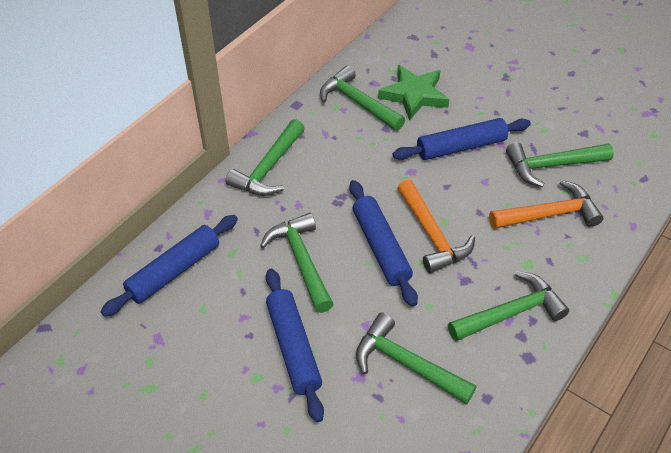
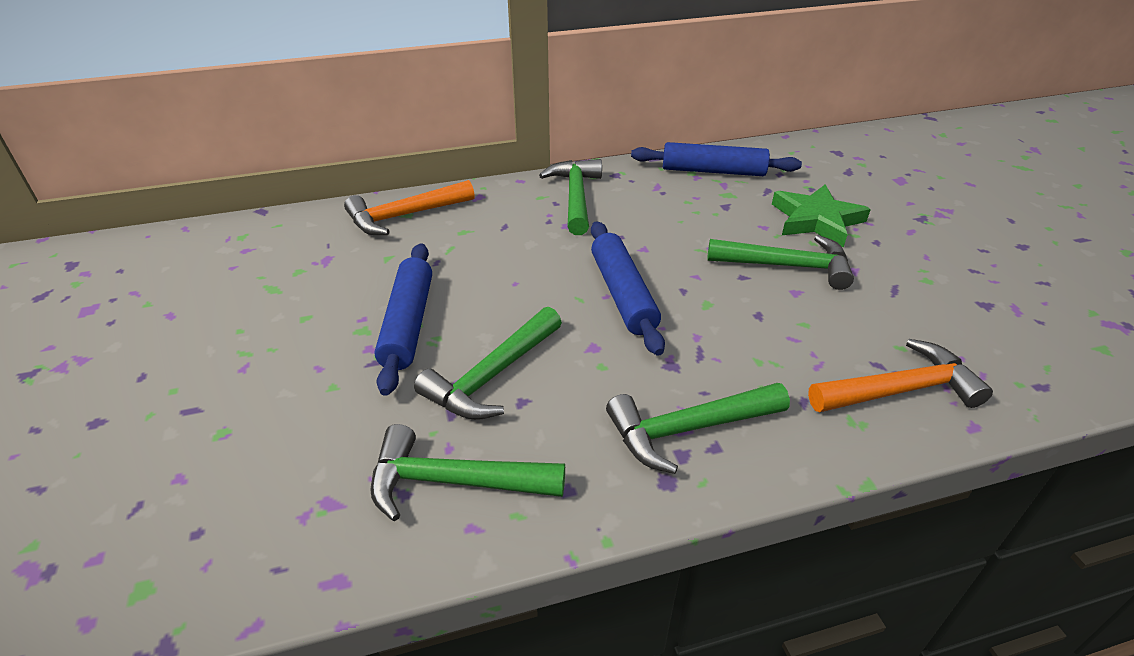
blue rolling pin: 4 -> 3
green hammer: 6 -> 5

